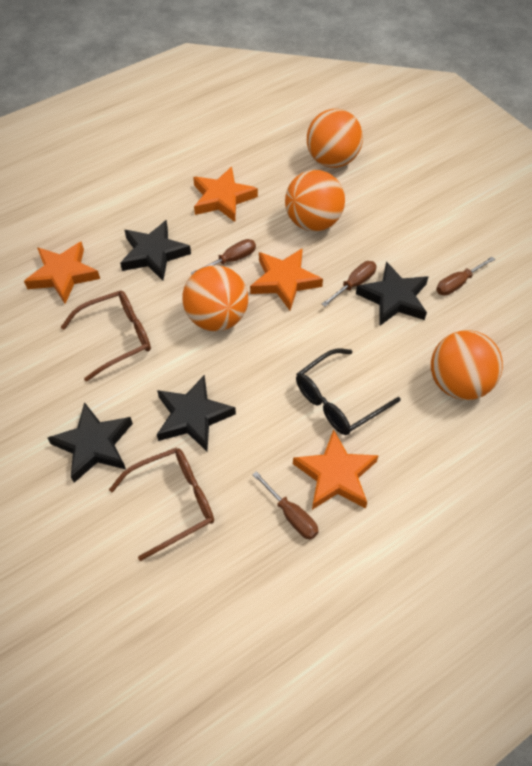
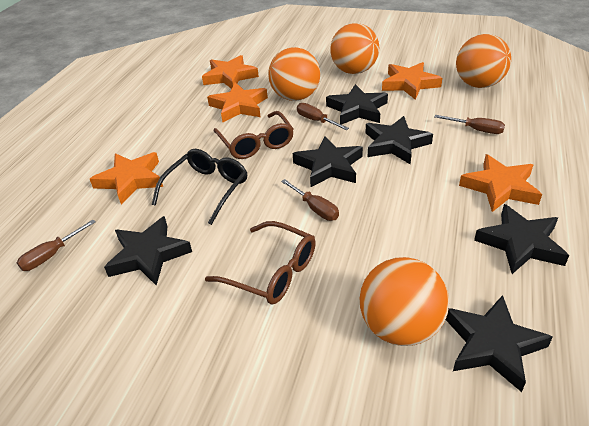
black star: 4 -> 6
orange star: 4 -> 5

